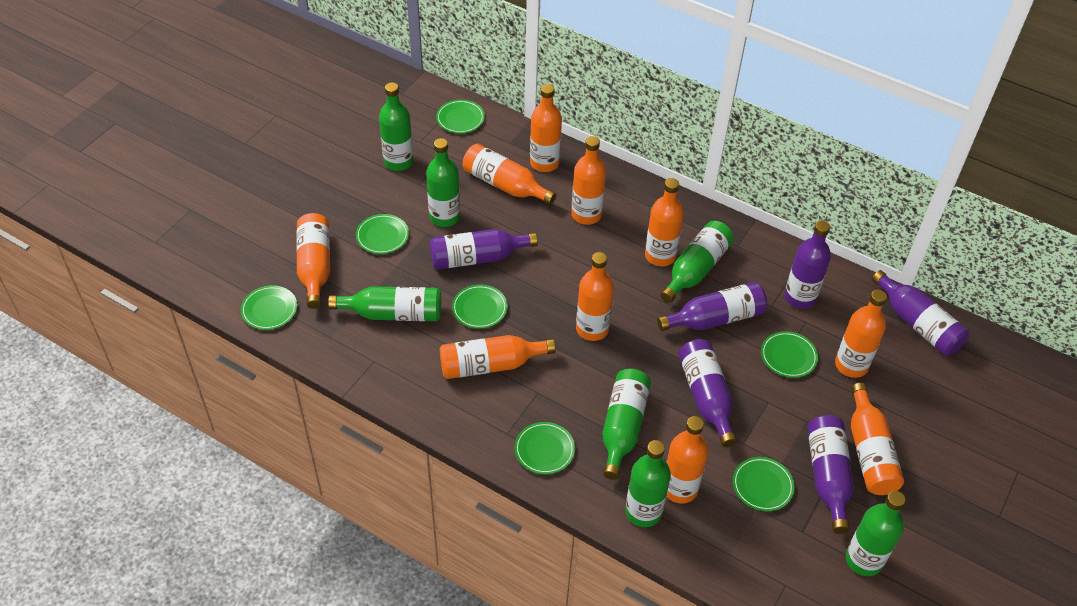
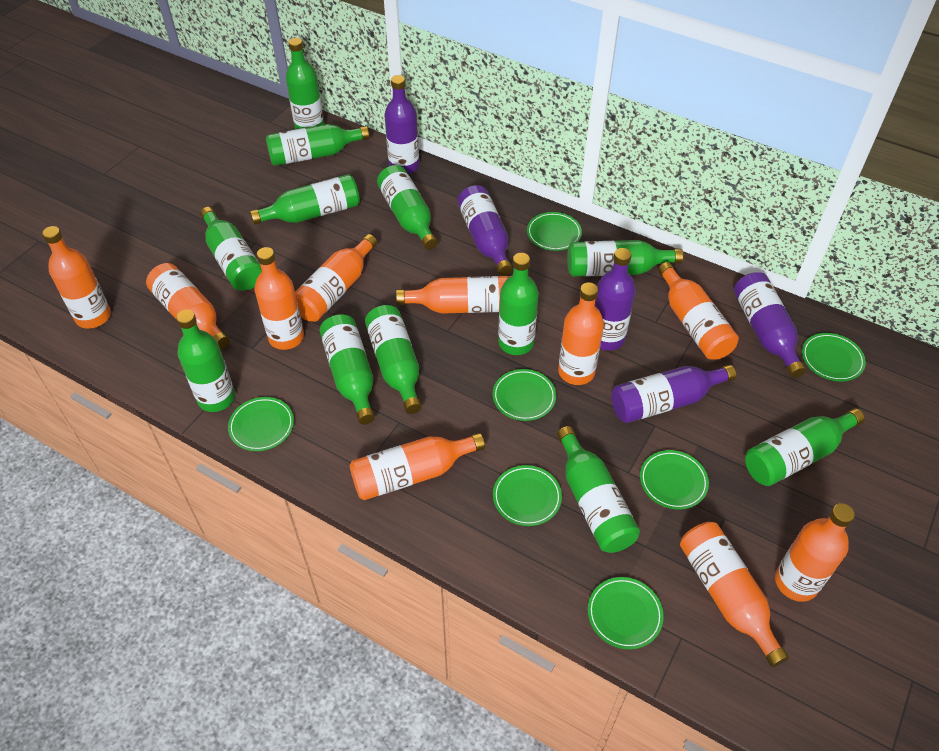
green bottle: 7 -> 12
purple bottle: 6 -> 5

